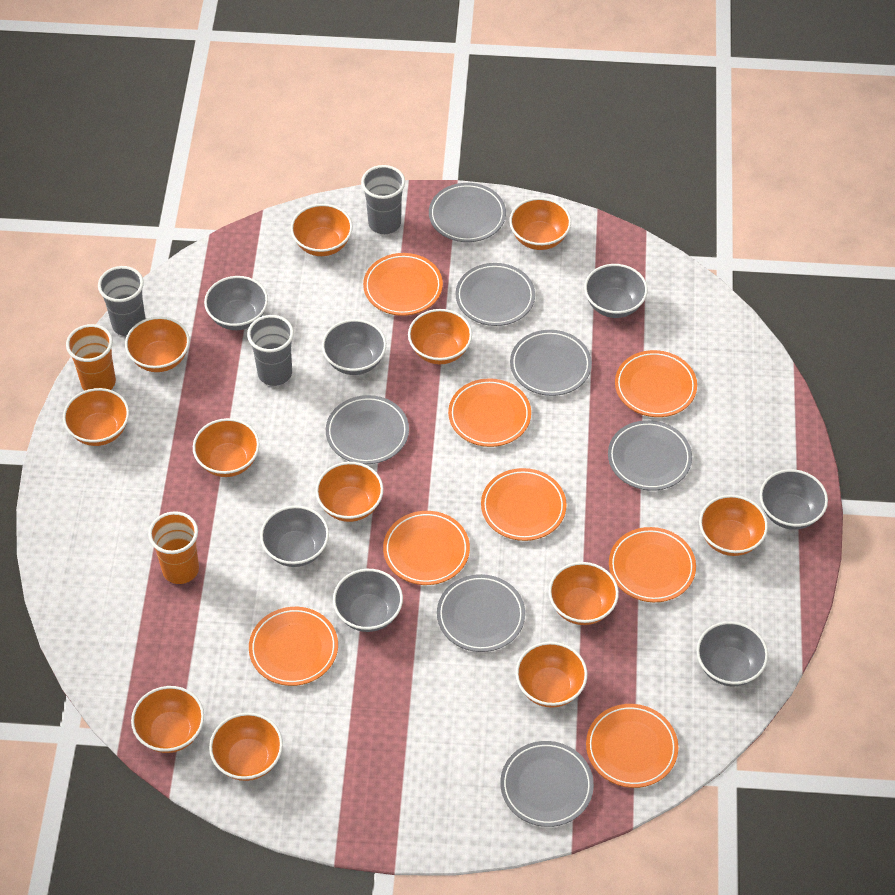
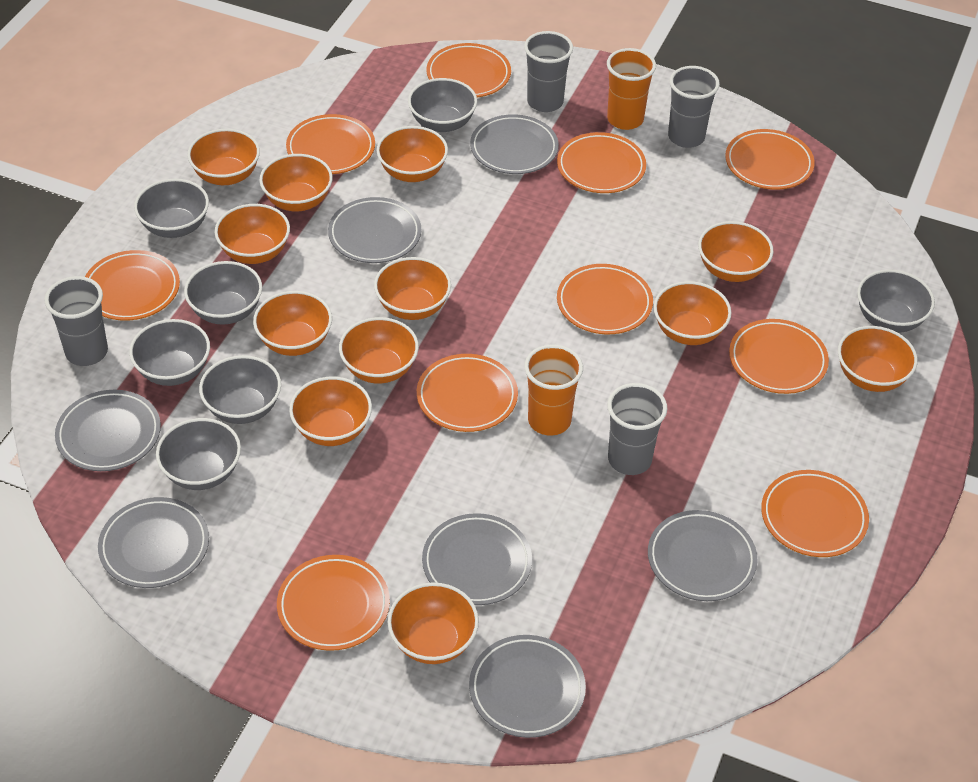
grey cup: 3 -> 4
orange plate: 8 -> 10

